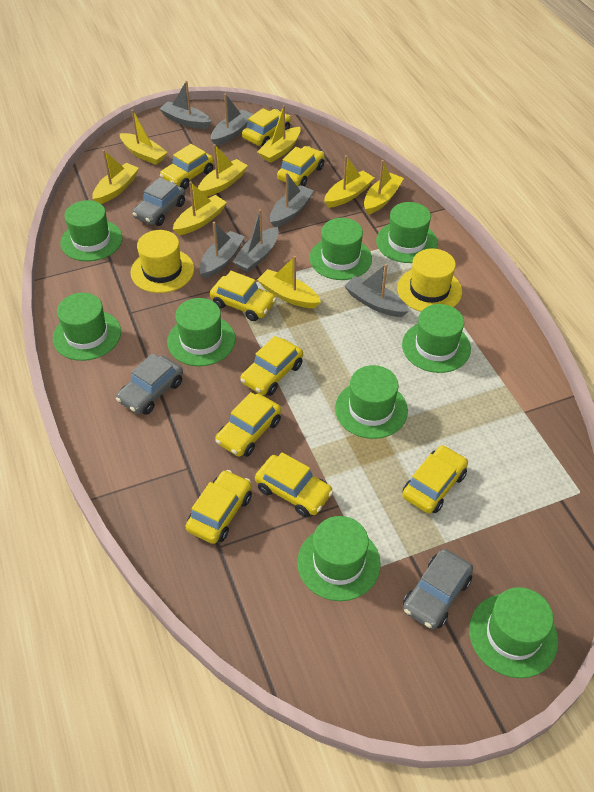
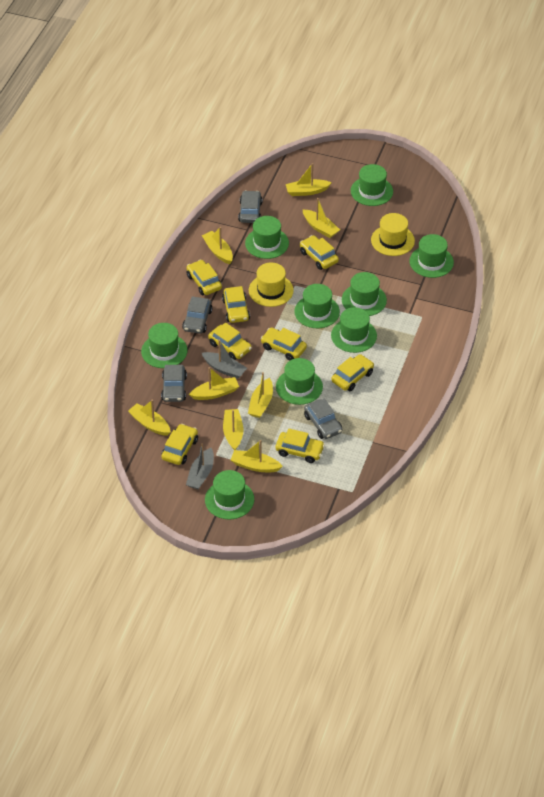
grey boat: 6 -> 2
grey car: 3 -> 4
yellow car: 9 -> 8

